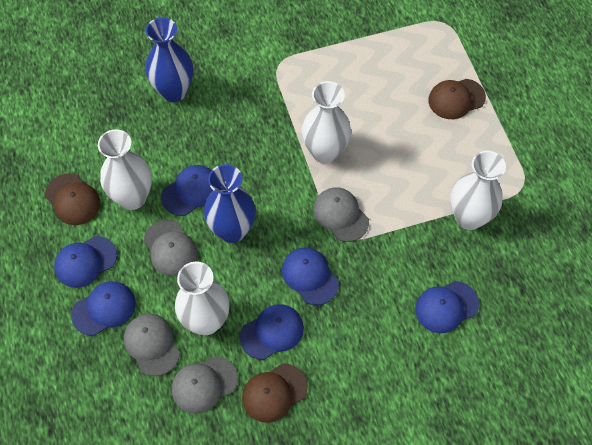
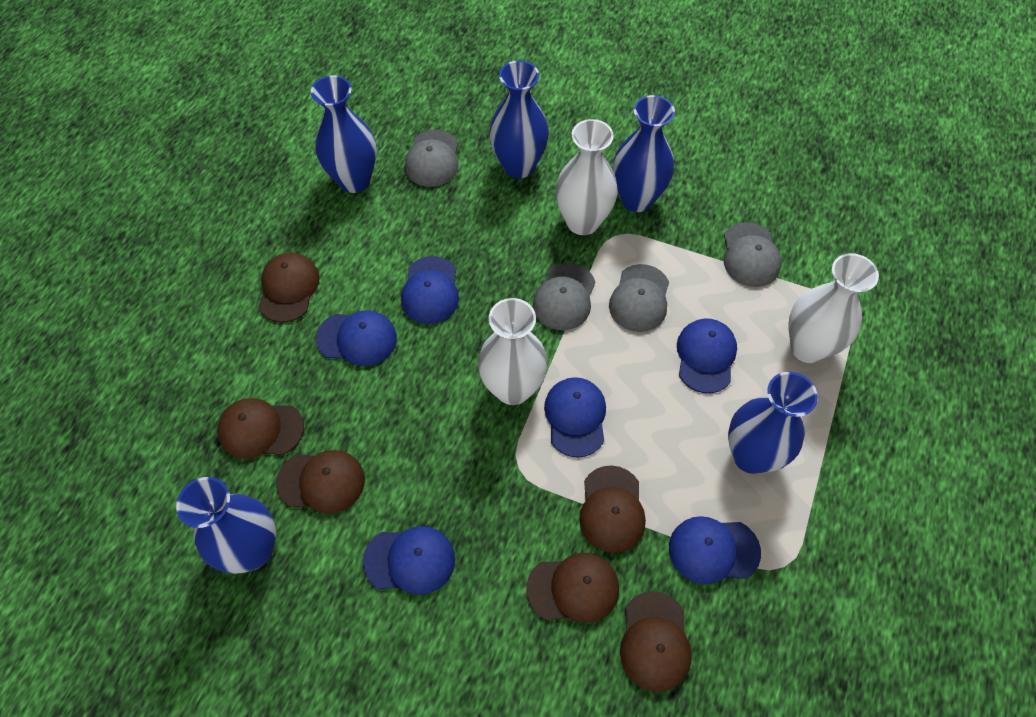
blue vase: 2 -> 5
brown cap: 3 -> 6
white vase: 4 -> 3

